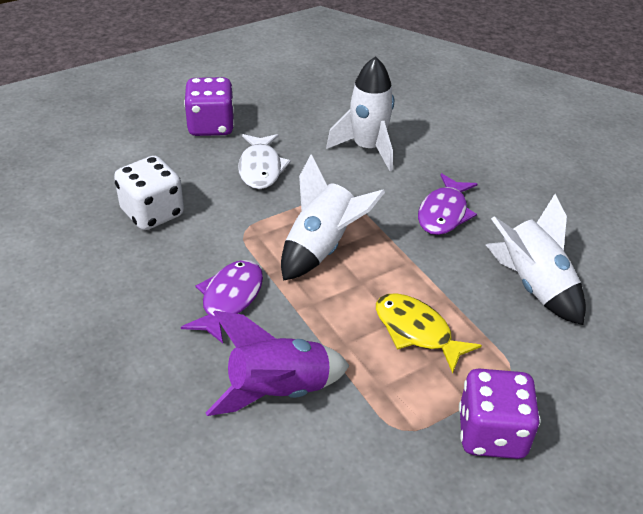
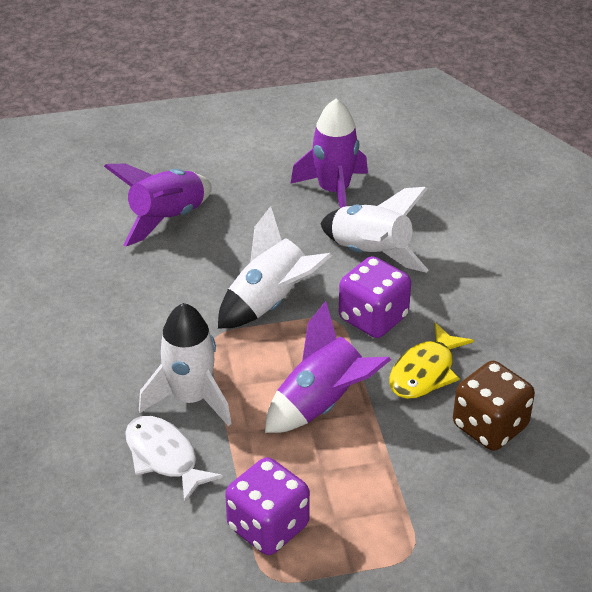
brown dice: 0 -> 1
purple fish: 2 -> 0
purple rocket: 1 -> 3
white dice: 1 -> 0

